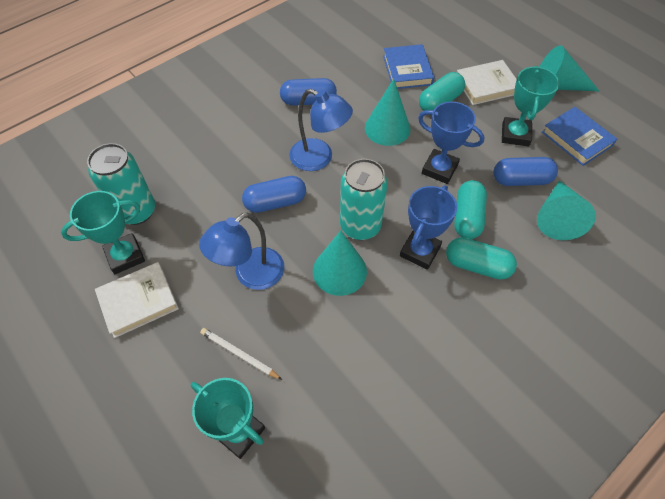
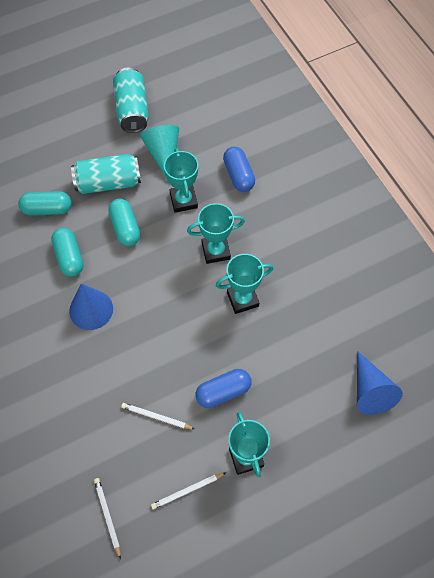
blue book: 2 -> 0
blue capsule: 3 -> 2
blue cone: 0 -> 2
blue lamp: 2 -> 0
blue trophy: 2 -> 0
turquoise cone: 4 -> 1
turquoise trophy: 3 -> 4
white book: 2 -> 0
white pencil: 1 -> 3

